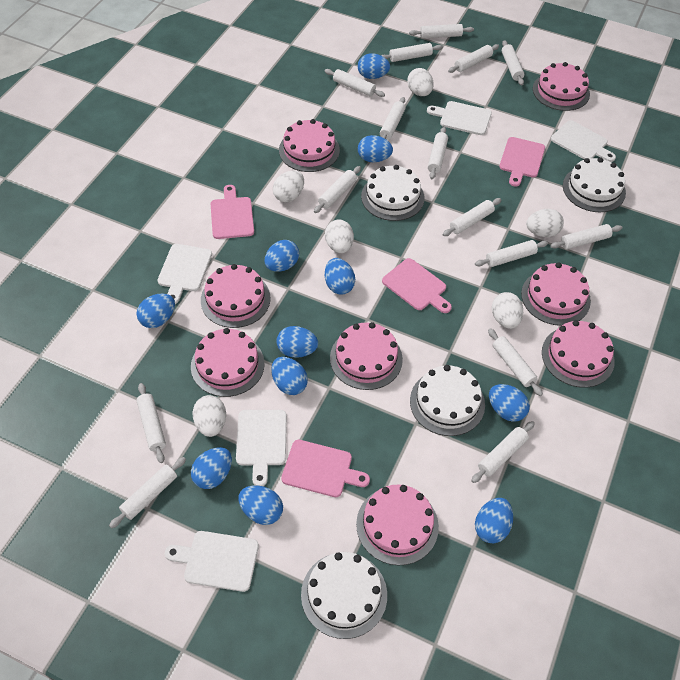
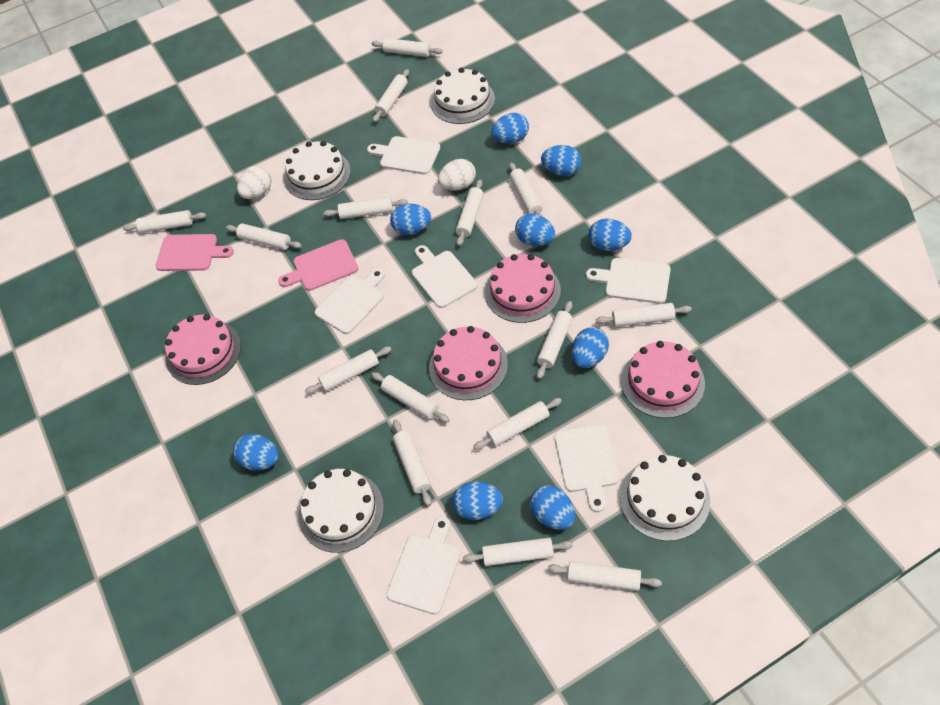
blue egg: 11 -> 9
pink cake: 8 -> 4
pink cutting board: 4 -> 2
white cutting board: 5 -> 6
white egg: 6 -> 2

